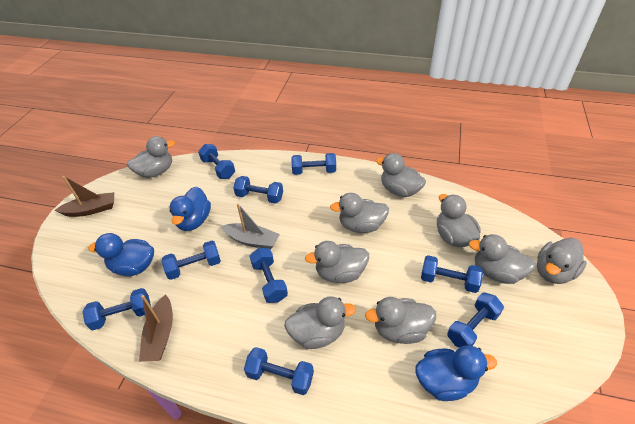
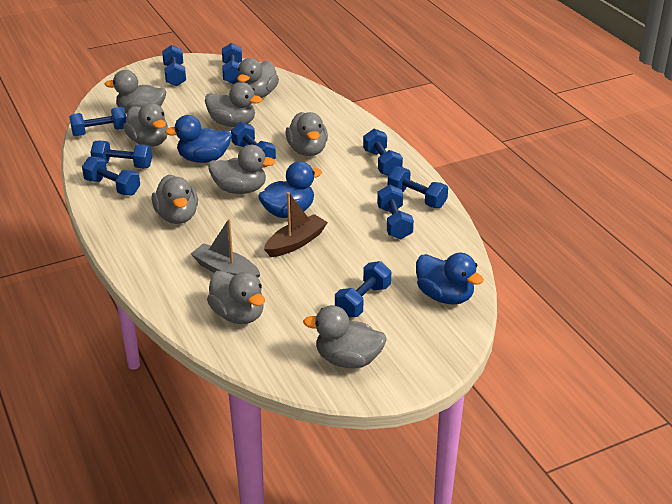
blue dumbbell: 9 -> 10
brown boat: 2 -> 1

